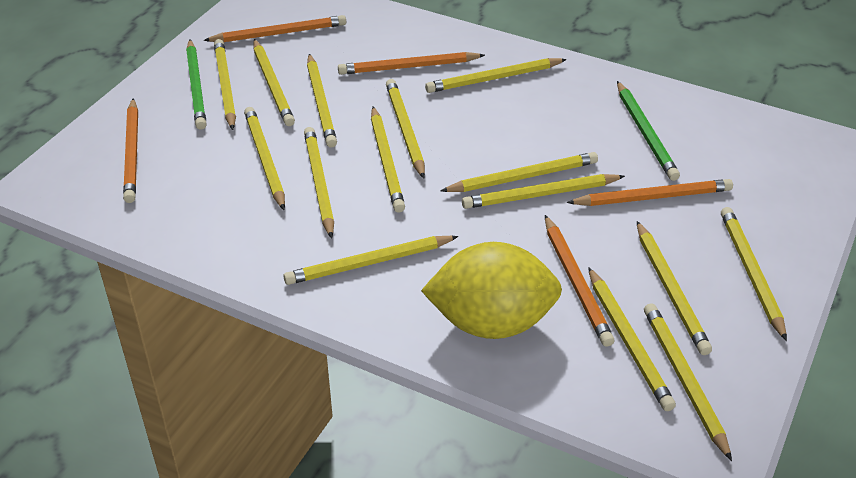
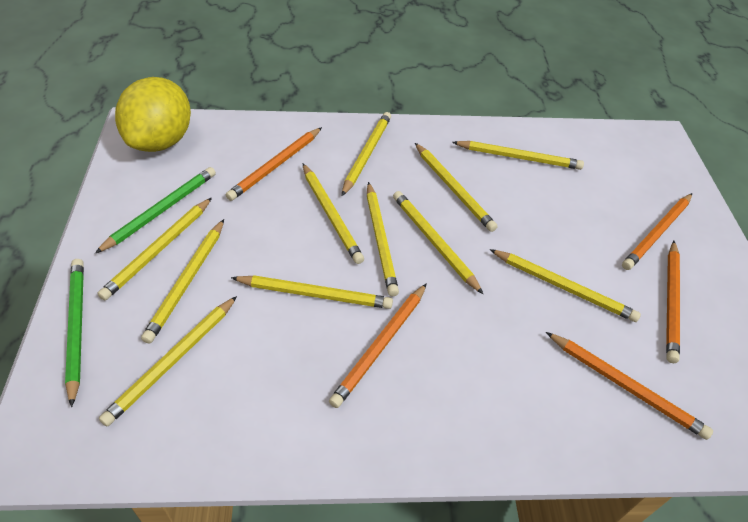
yellow pencil: 15 -> 11

